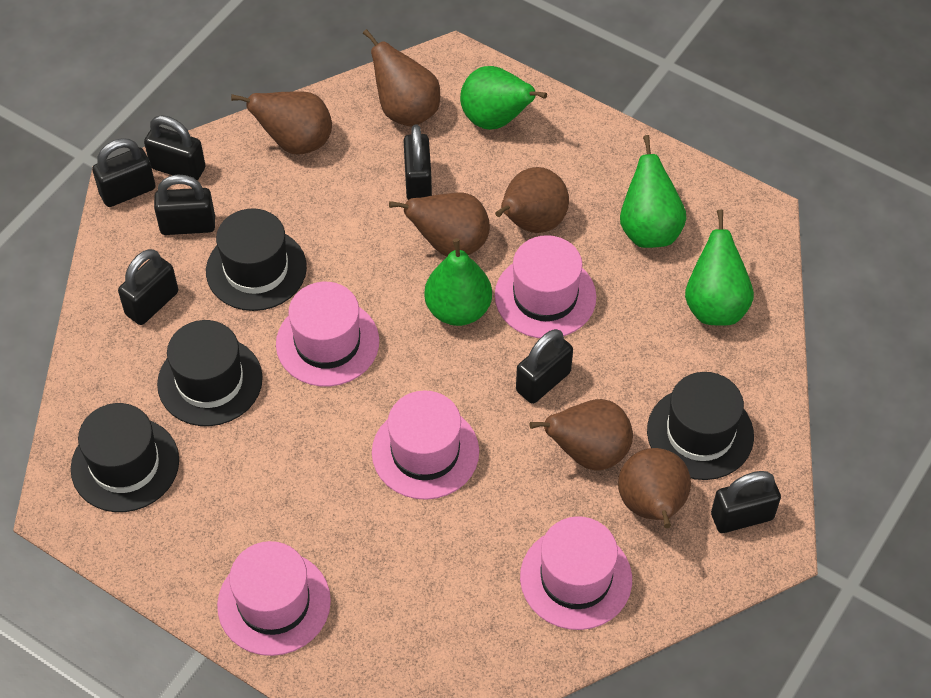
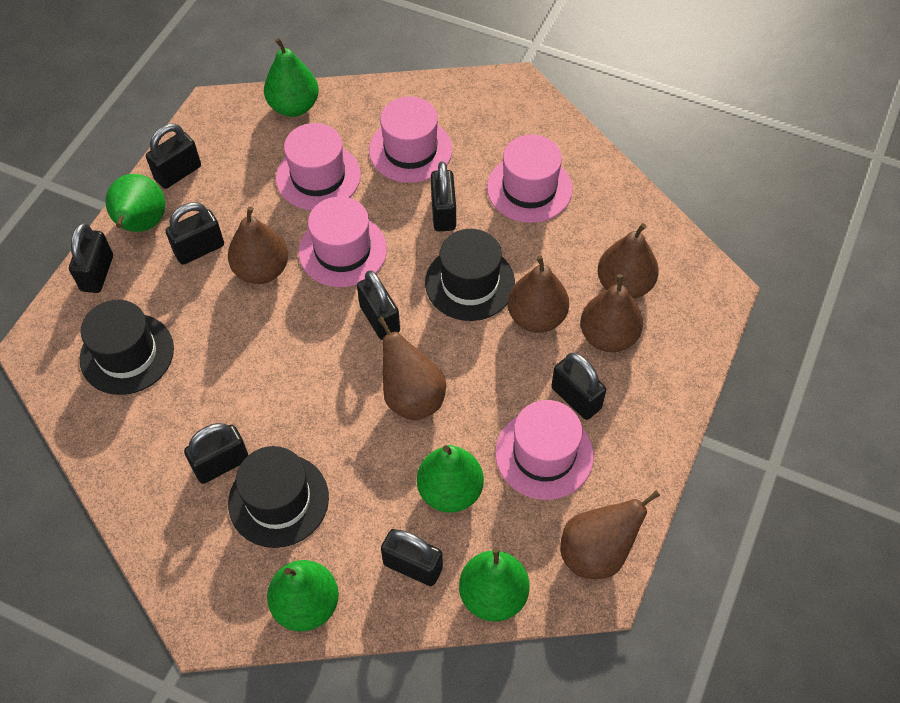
black hat: 4 -> 3
black padlock: 7 -> 8
green pear: 4 -> 5

